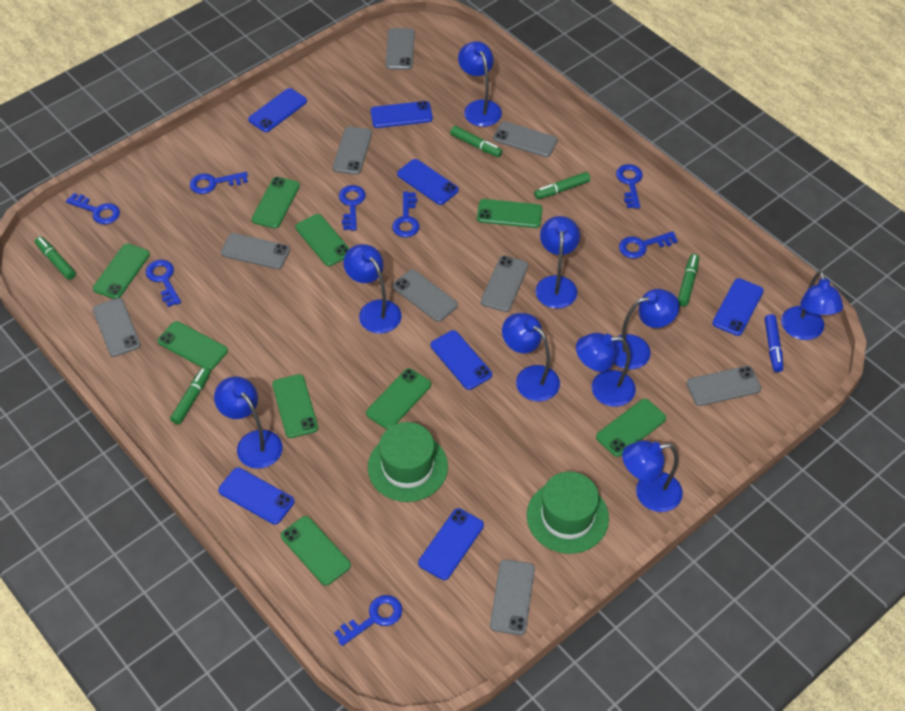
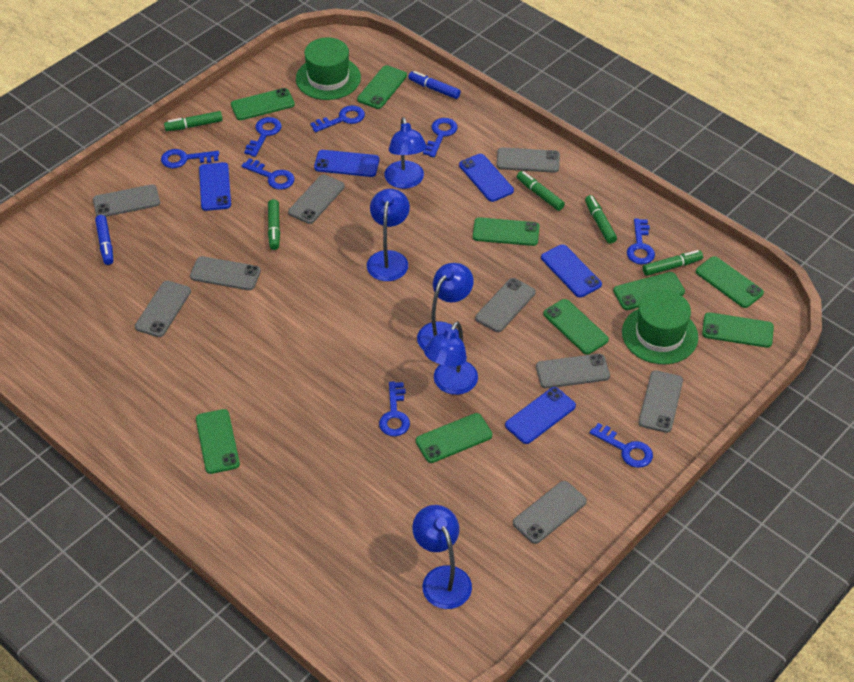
blue lamp: 9 -> 5
blue marker: 1 -> 2
blue phone: 7 -> 5

